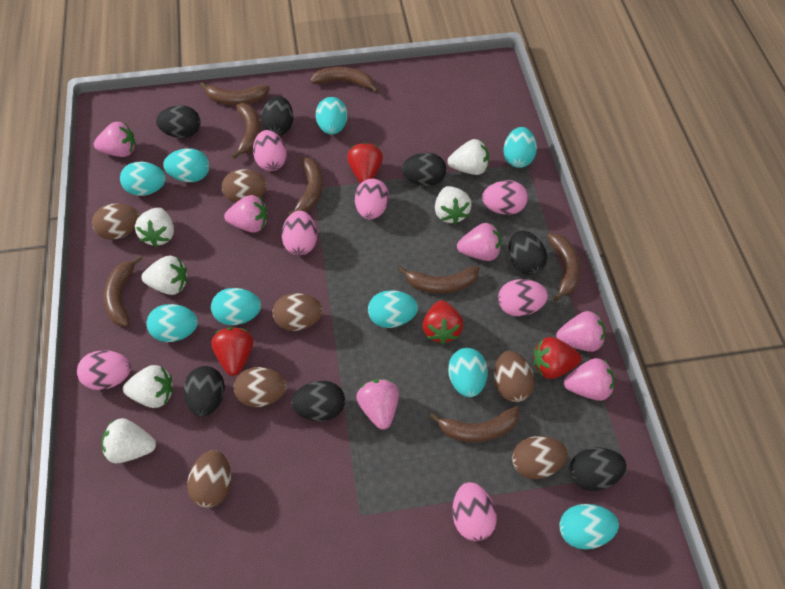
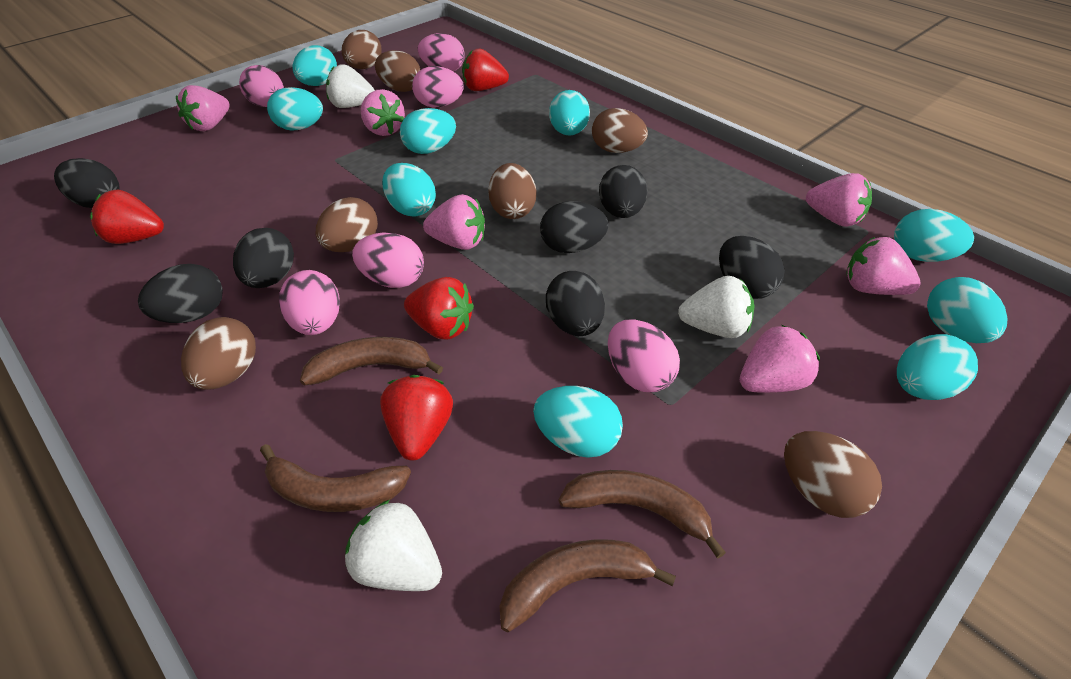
brown banana: 8 -> 4
pink egg: 7 -> 6
white strawberry: 6 -> 3

